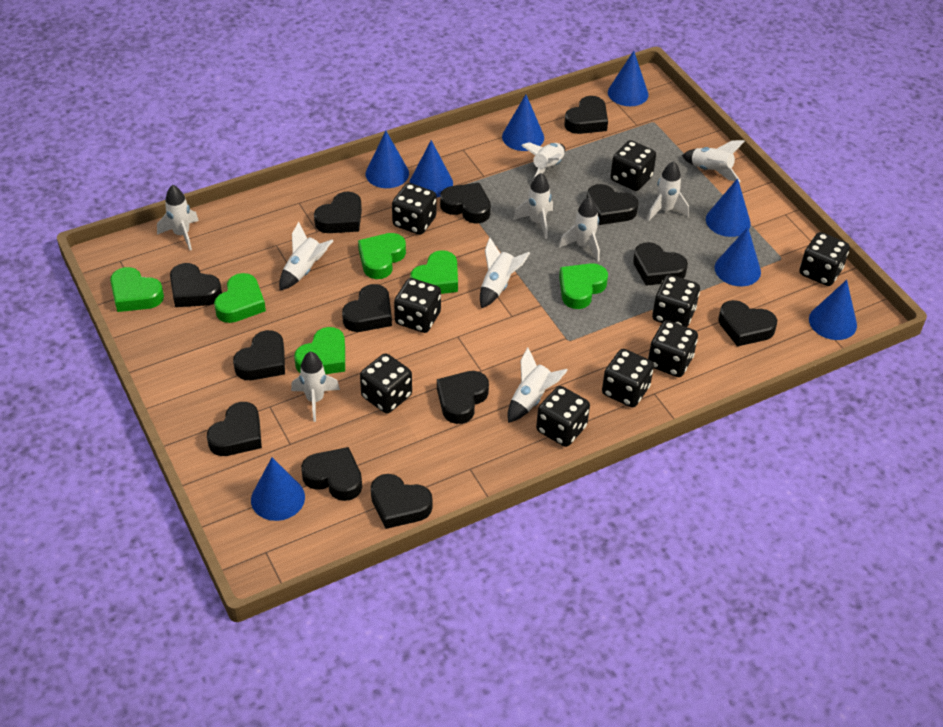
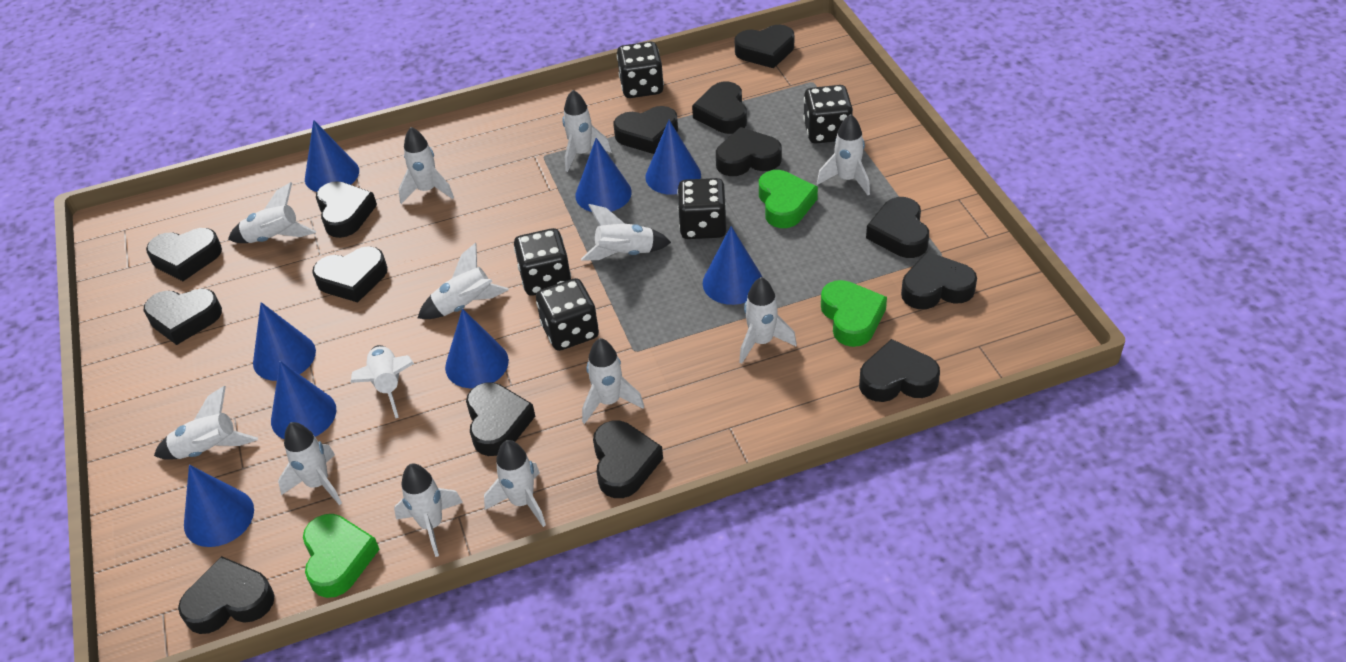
black dice: 9 -> 5
black heart: 13 -> 14
green heart: 6 -> 3
white rocket: 10 -> 13

